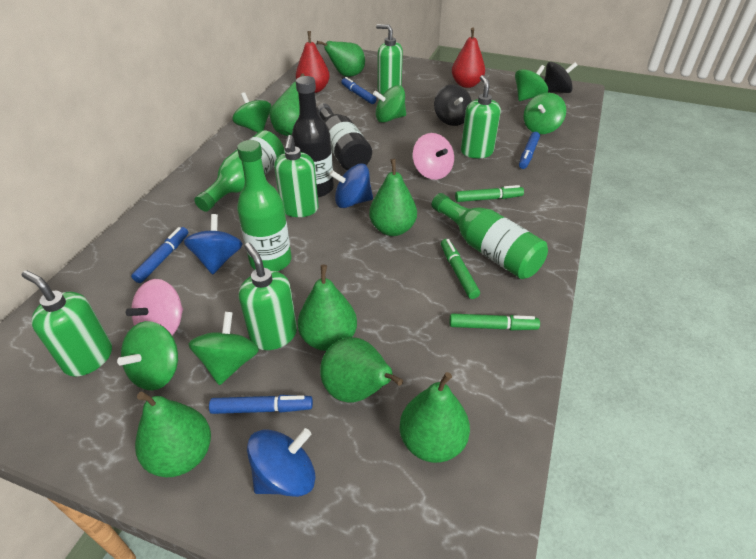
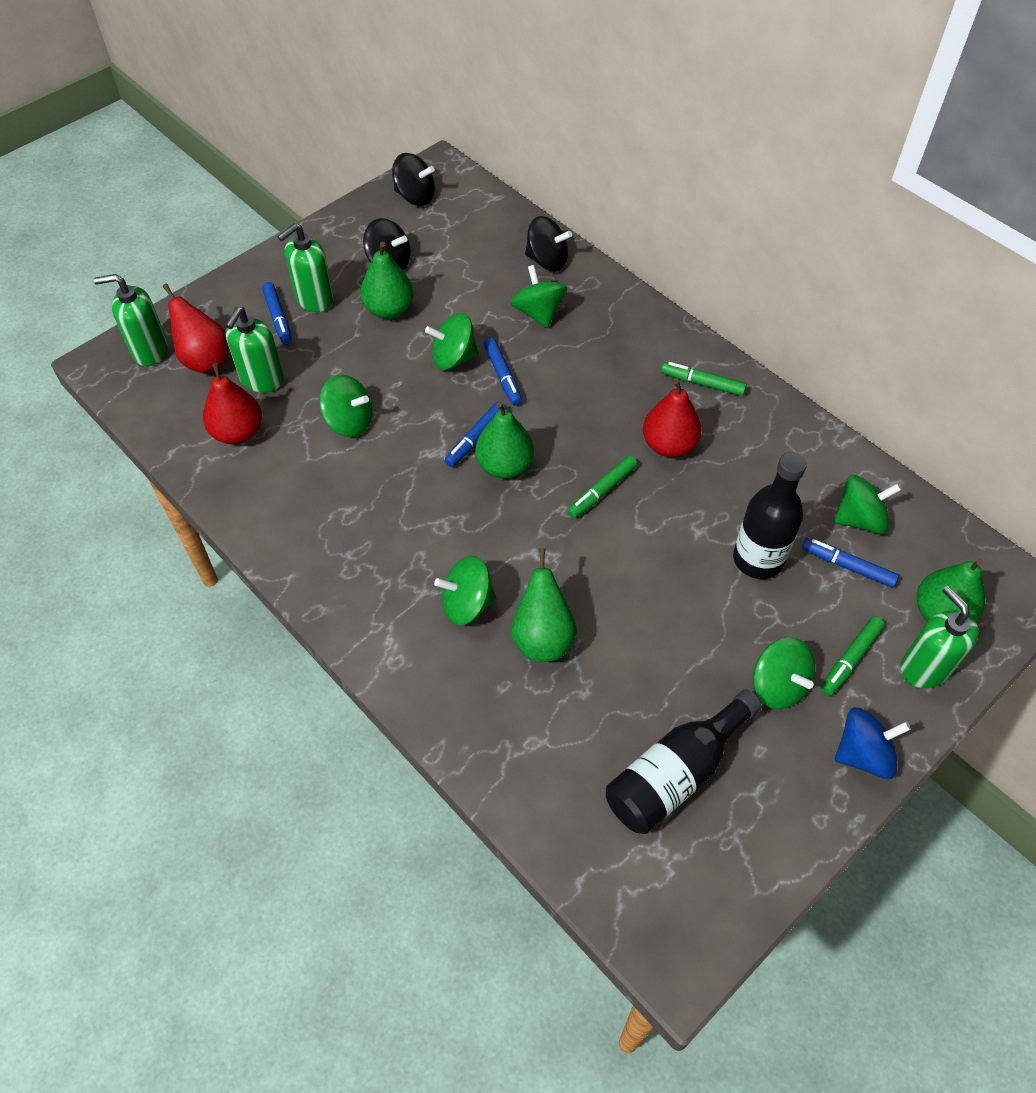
black spinning top: 2 -> 3
blue spinning top: 3 -> 1
green bottle: 3 -> 0
green pear: 7 -> 4
green soap dispenser: 5 -> 4
pink spinning top: 2 -> 0
red pear: 2 -> 3

